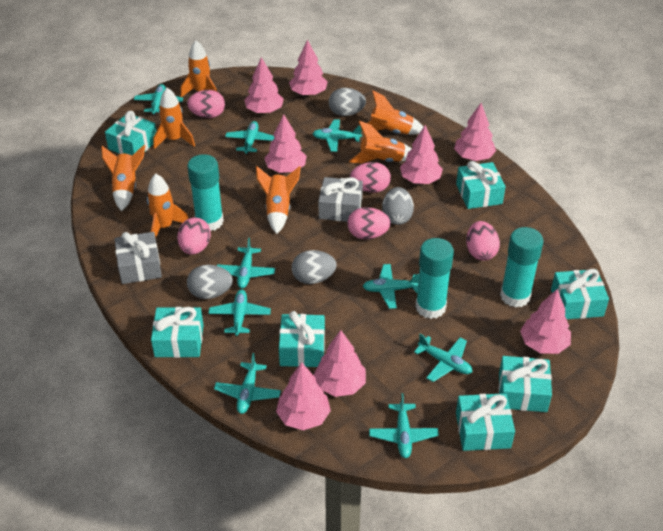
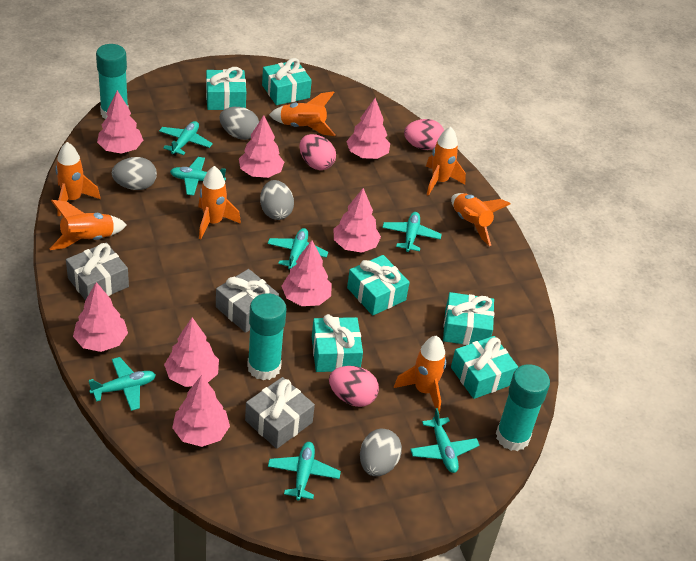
grey gift: 2 -> 3
pink egg: 5 -> 3
turquoise gift: 7 -> 6
turquoise plane: 9 -> 7

